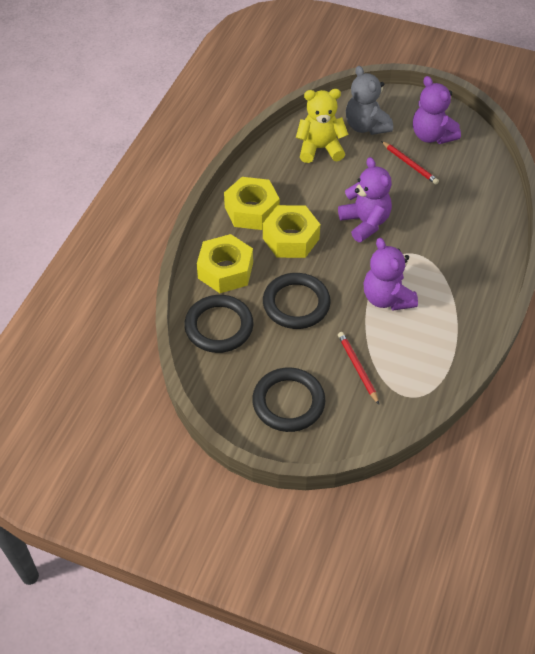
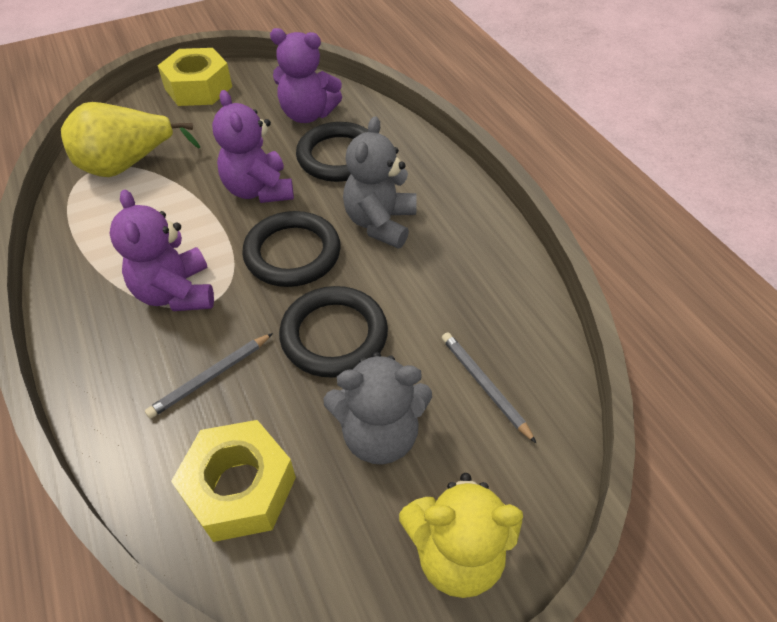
grey pencil: 0 -> 2
grey teddy bear: 1 -> 2
red pencil: 2 -> 0
yellow nut: 3 -> 2
yellow pear: 0 -> 1

